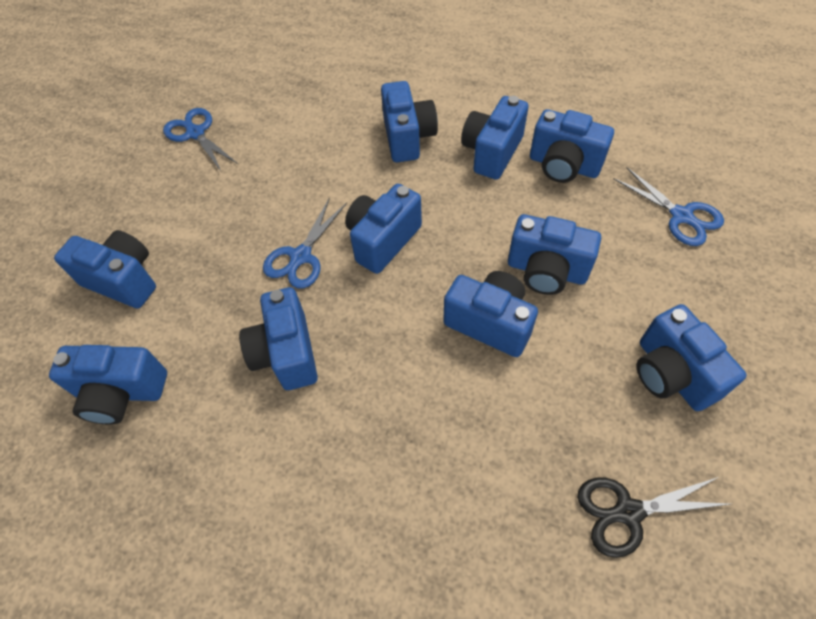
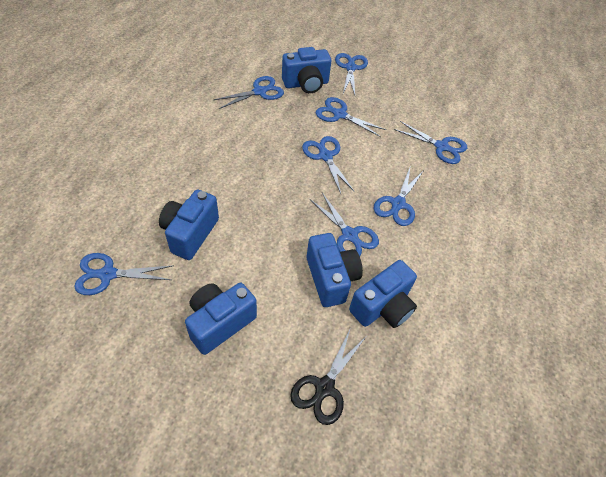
blue camera: 10 -> 5
blue scissors: 3 -> 8

